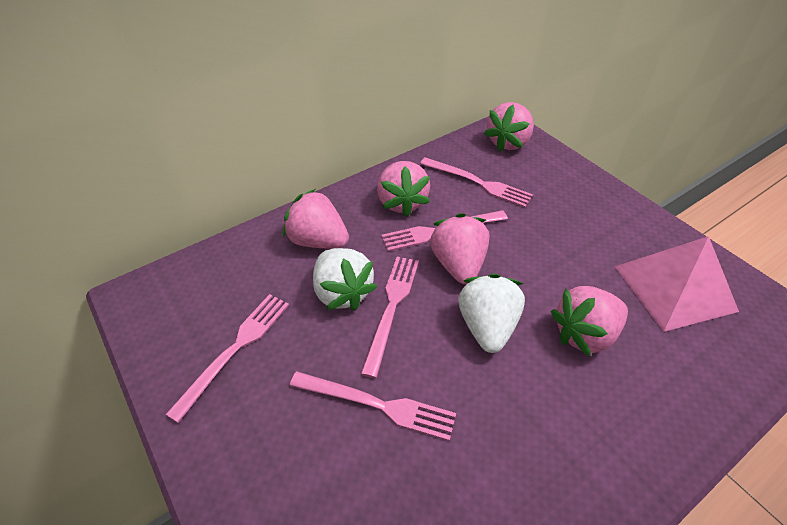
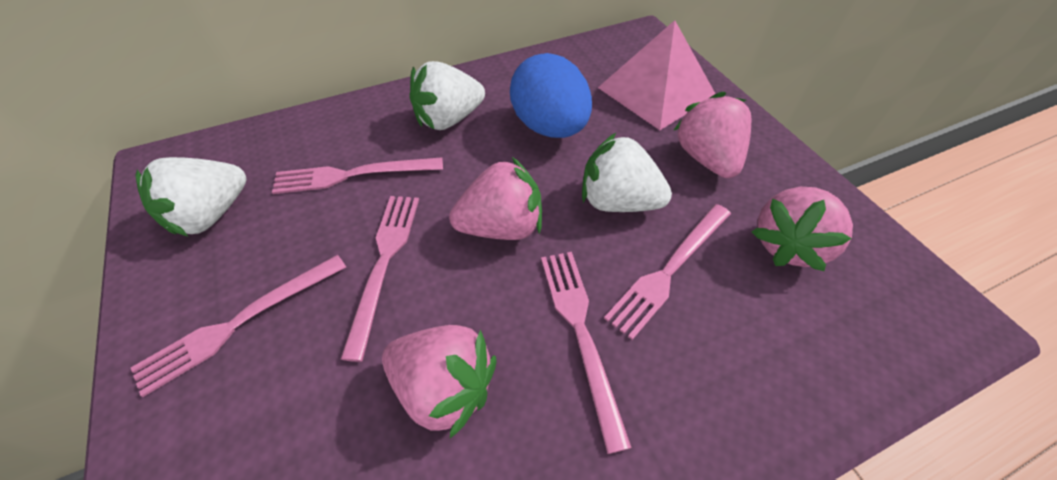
blue egg: 0 -> 1
pink strawberry: 5 -> 4
white strawberry: 2 -> 3

